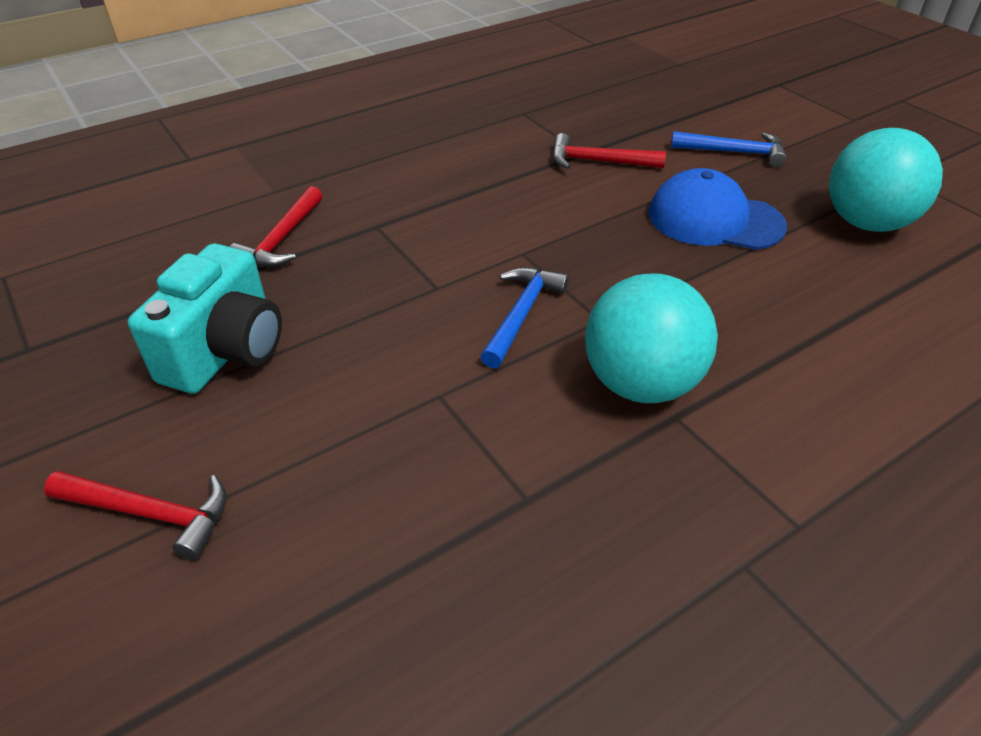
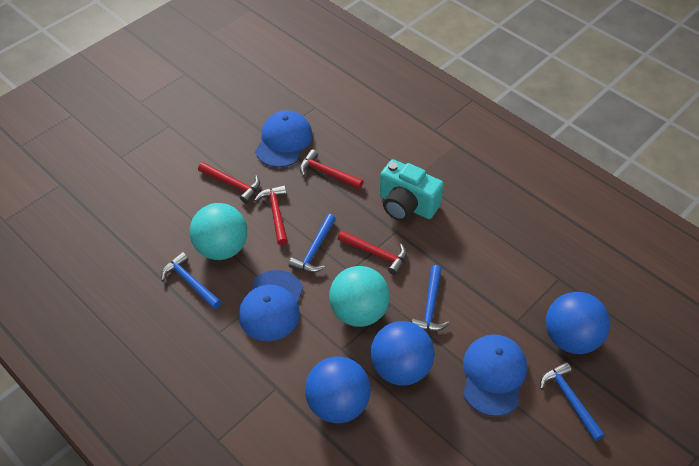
blue ball: 0 -> 3
blue cap: 1 -> 3
blue hammer: 2 -> 4
red hammer: 3 -> 4

